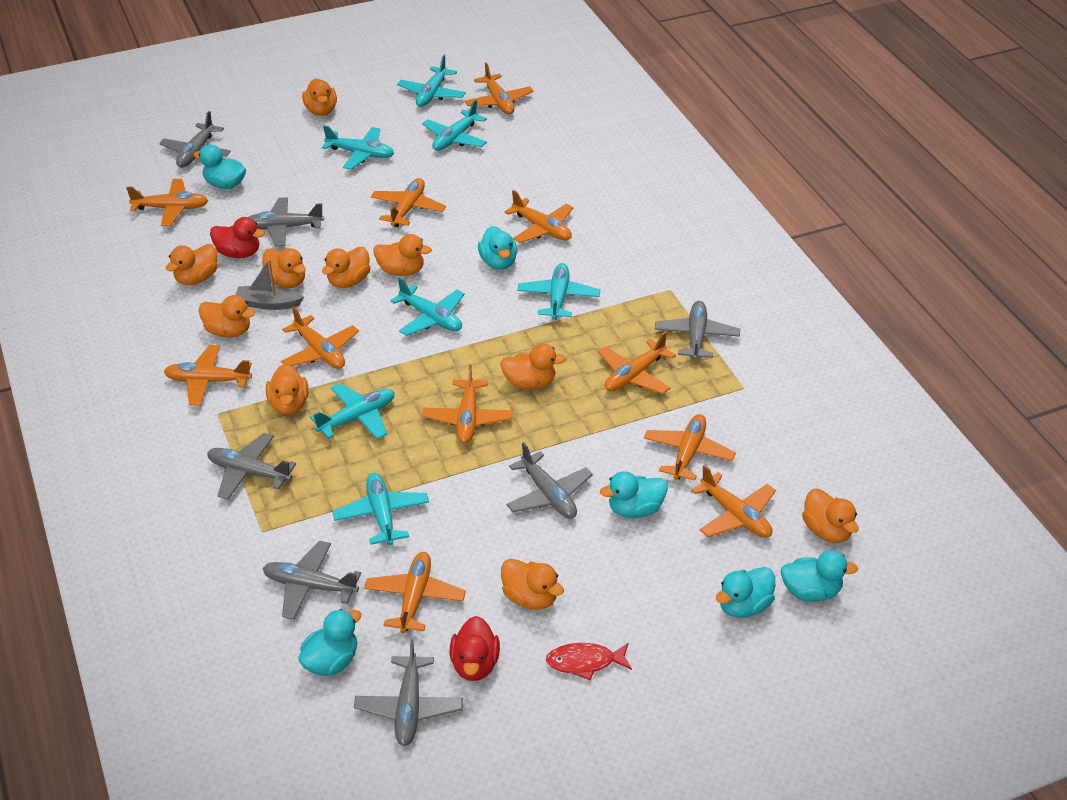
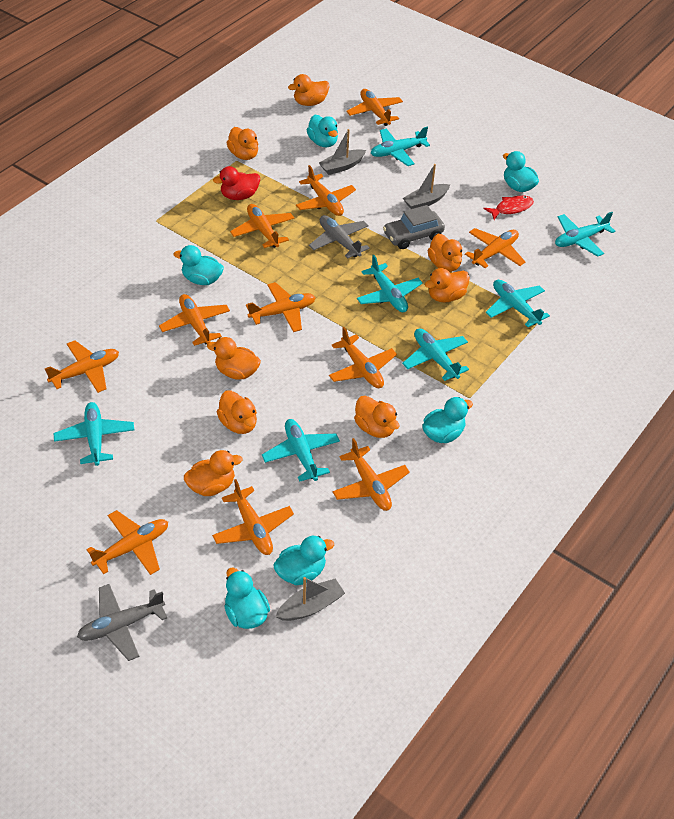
grey boat: 1 -> 3
grey car: 0 -> 1
grey plane: 7 -> 2
orange duck: 10 -> 8
red duck: 2 -> 1

